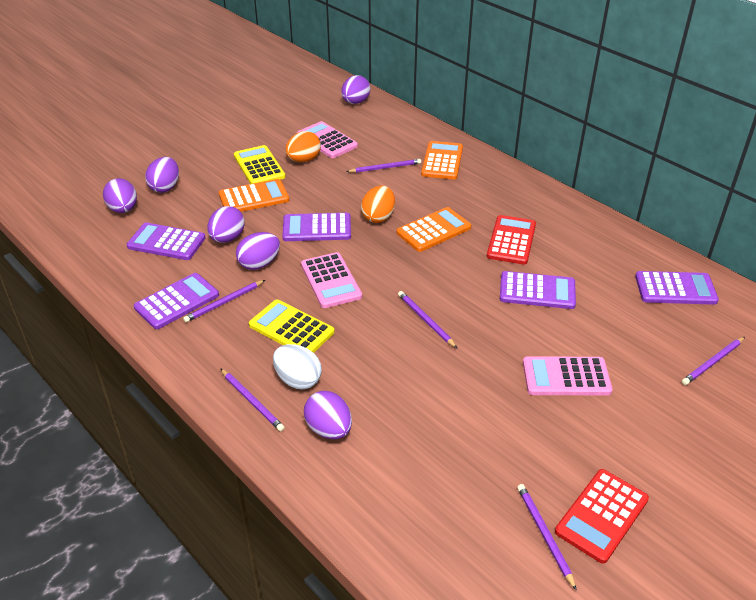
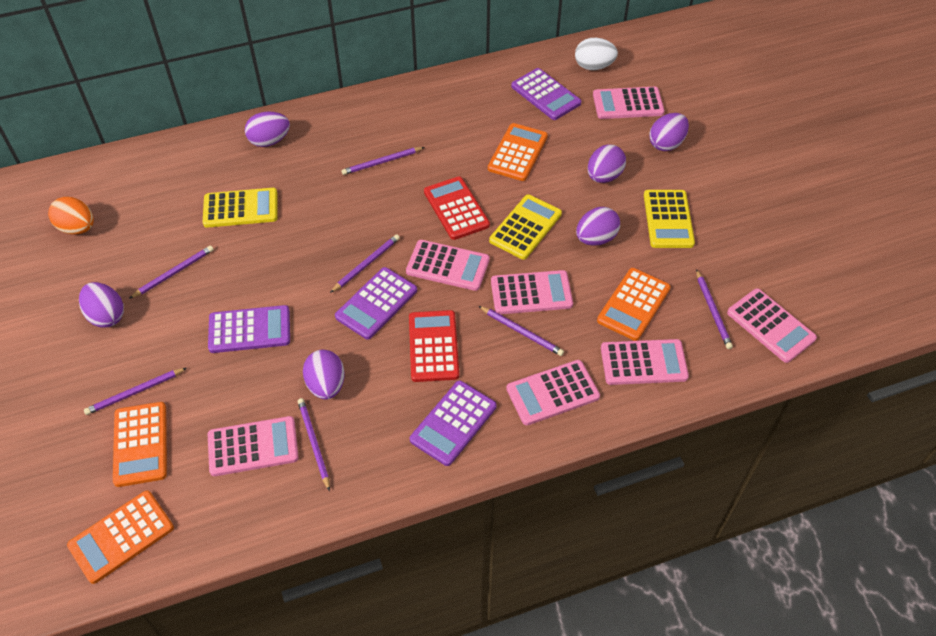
orange calculator: 3 -> 4
orange egg: 2 -> 1
pink calculator: 3 -> 7
purple calculator: 5 -> 4
purple pencil: 6 -> 7
yellow calculator: 2 -> 3

